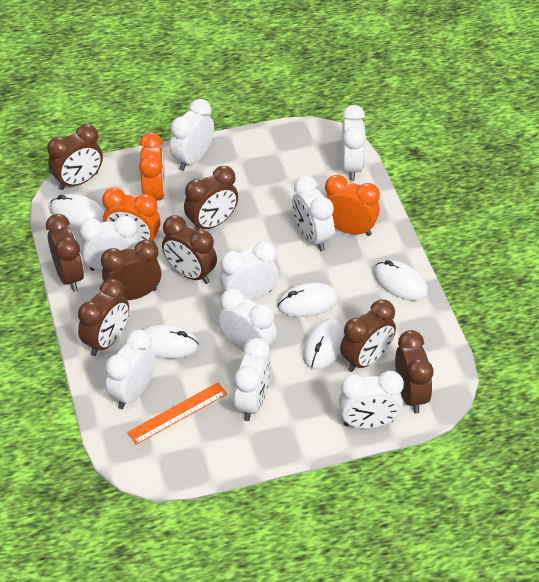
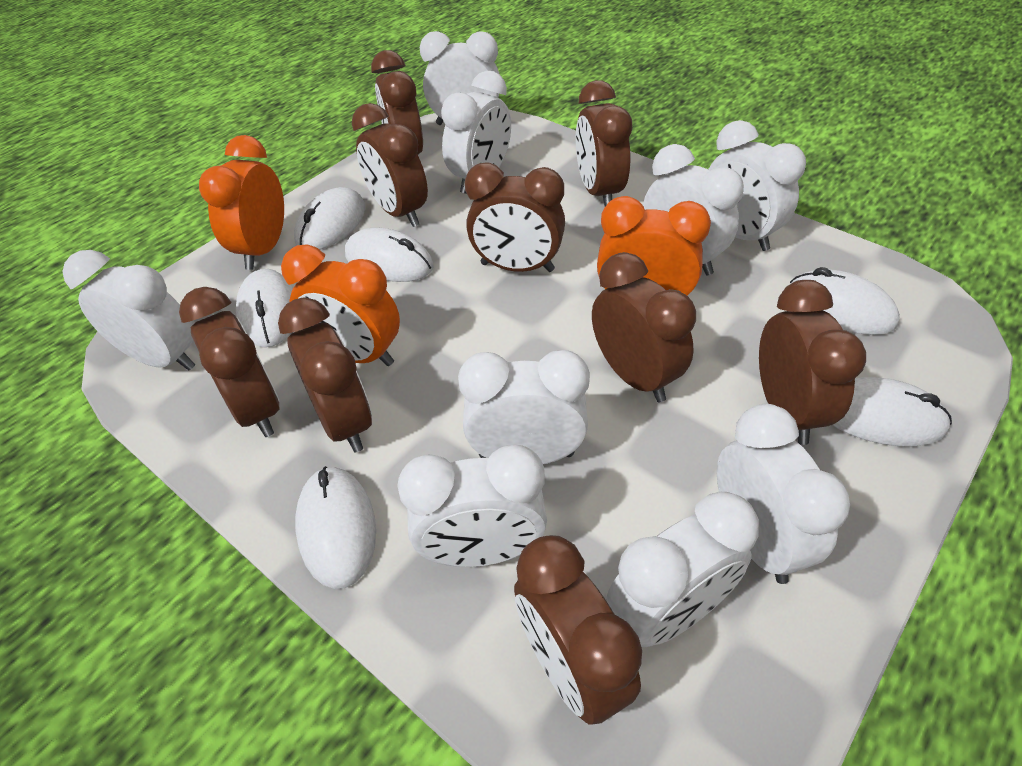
brown clock: 8 -> 9
orange ruler: 1 -> 0
white mouse: 5 -> 6

